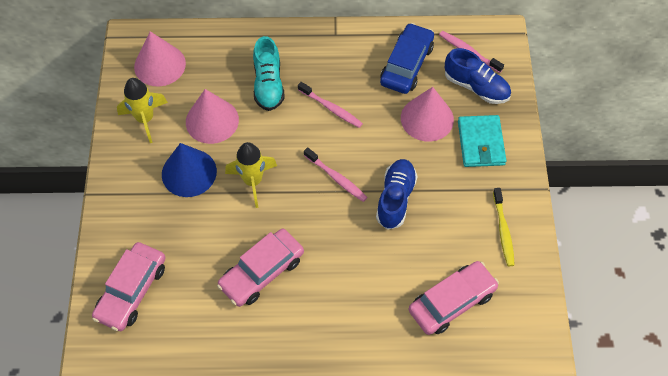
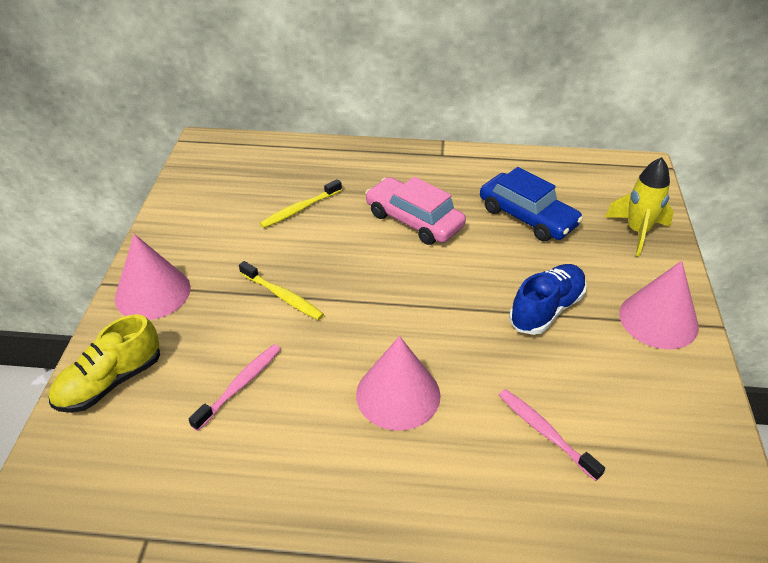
blue cone: 1 -> 0
blue shoe: 2 -> 1
pink car: 3 -> 1
pink toothbrush: 3 -> 2
turquoise shoe: 1 -> 0
turquoise wallet: 1 -> 0
yellow rocket: 2 -> 1
yellow shoe: 0 -> 1
yellow toothbrush: 1 -> 2

